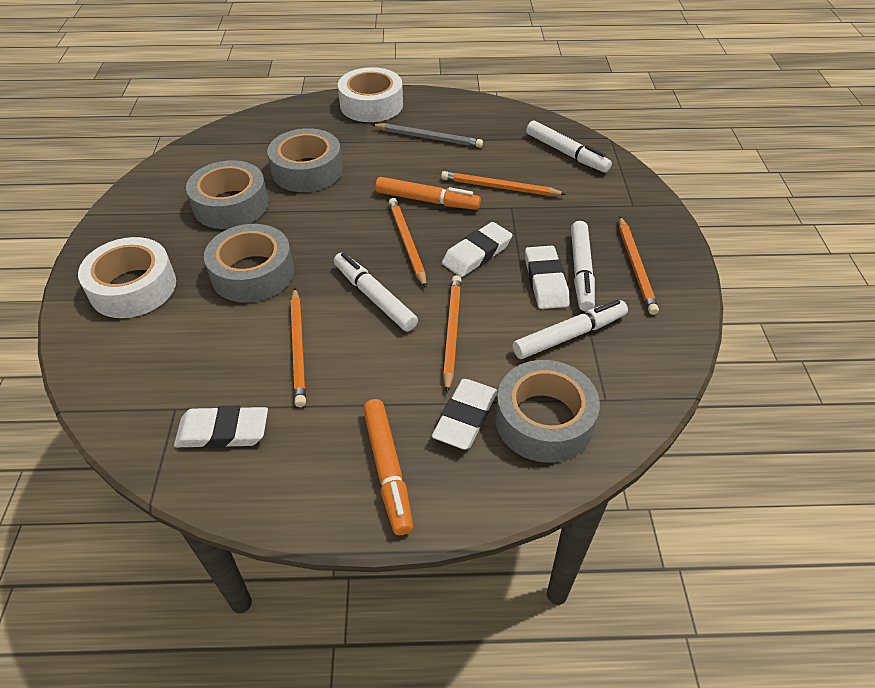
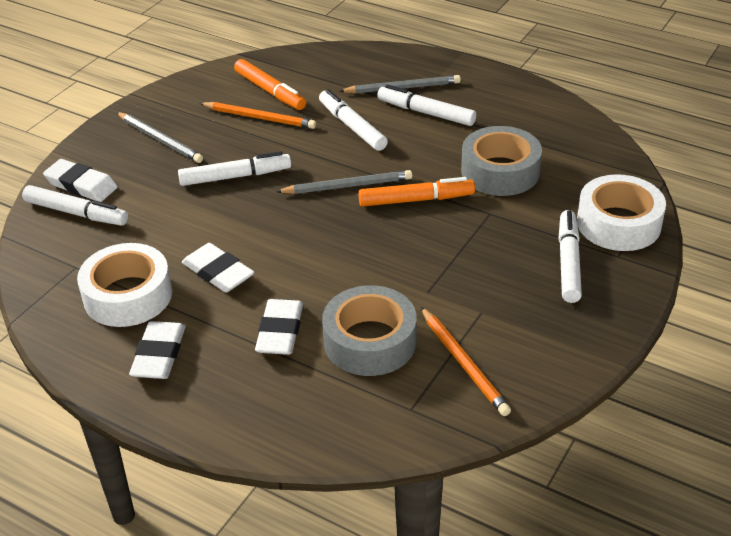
grey pencil: 1 -> 3
grey tape: 4 -> 2
orange pencil: 5 -> 2
white marker: 4 -> 5

